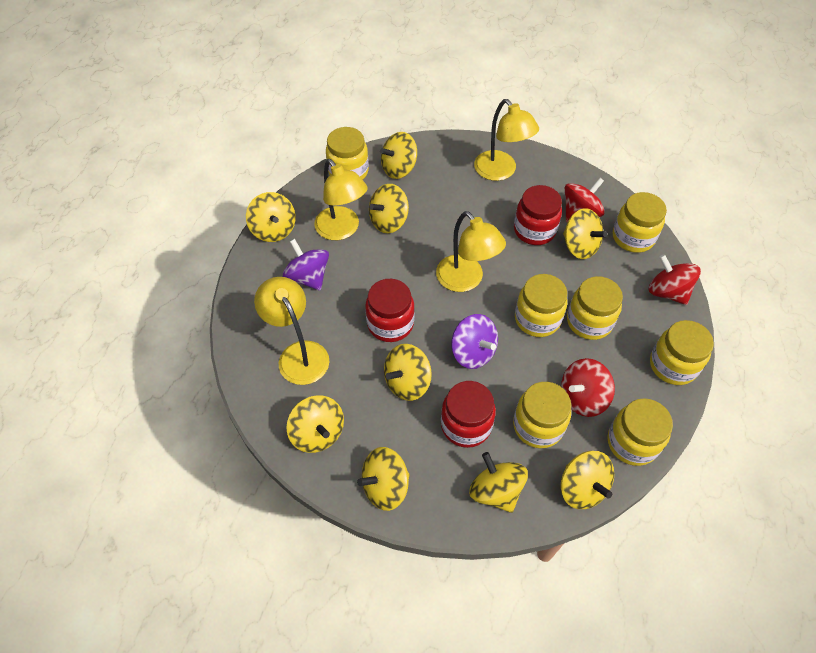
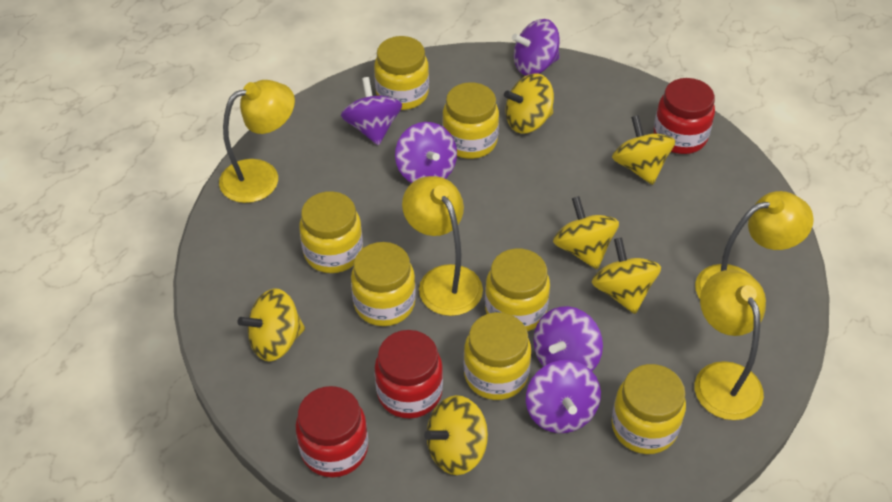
purple spinning top: 2 -> 5
red spinning top: 3 -> 0
yellow spinning top: 9 -> 6

